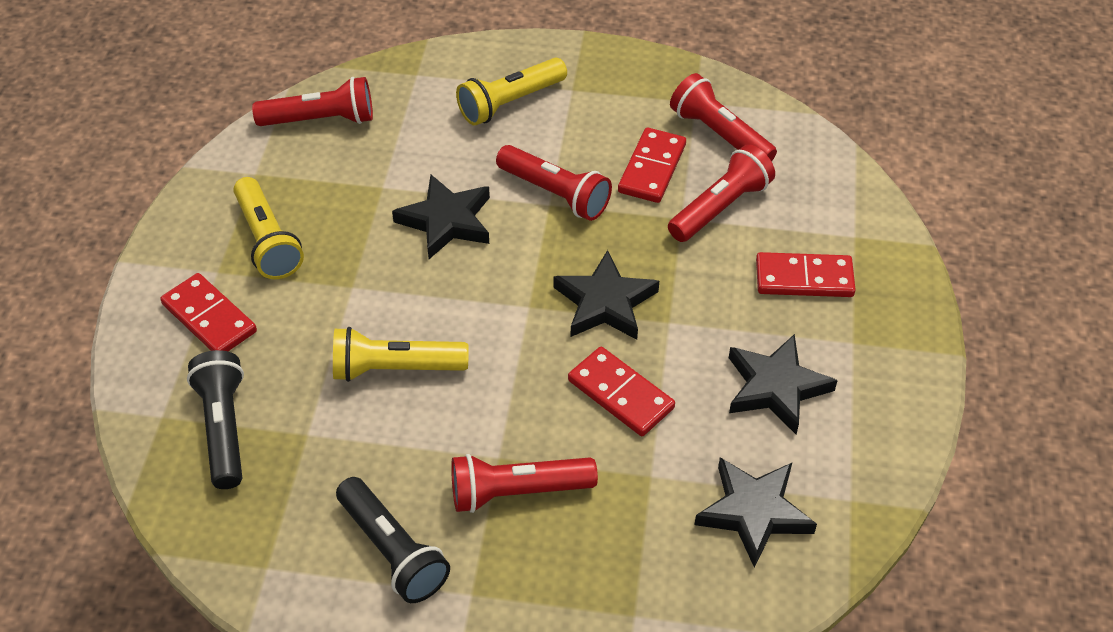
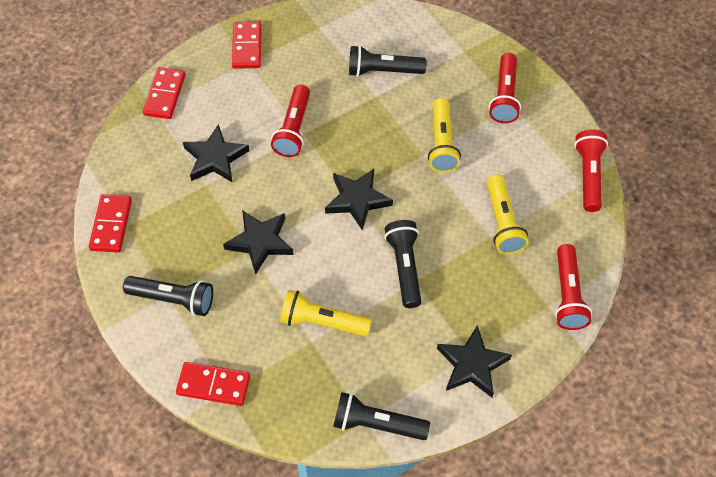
black flashlight: 2 -> 4
red flashlight: 5 -> 4

